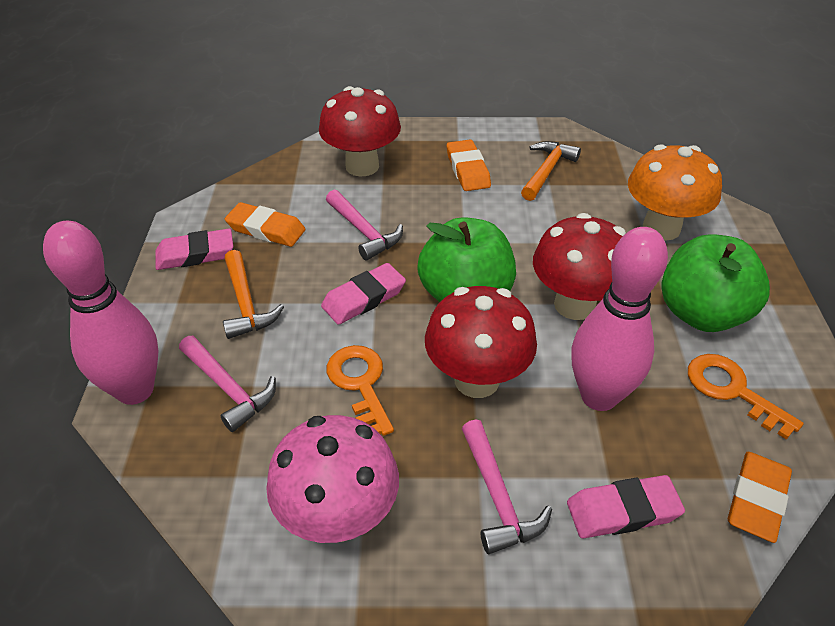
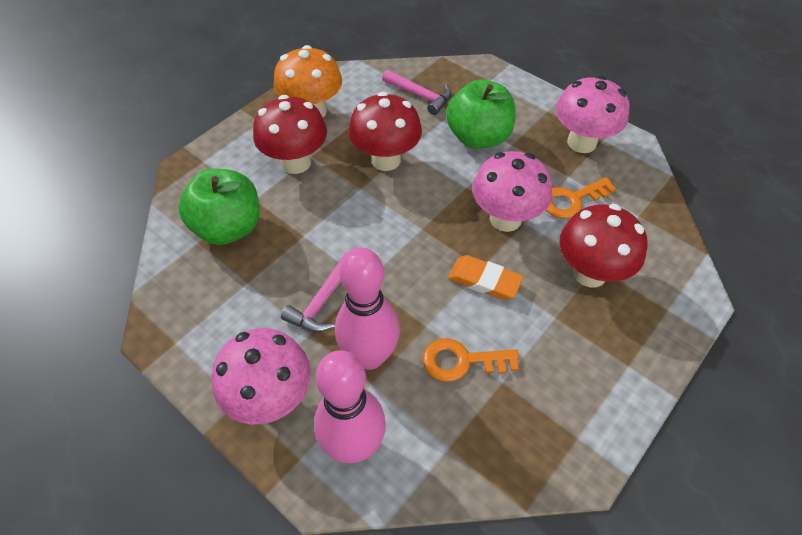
orange eraser: 3 -> 1
orange hammer: 2 -> 0
pink eraser: 3 -> 0
pink hammer: 3 -> 2
pink mushroom: 1 -> 3

